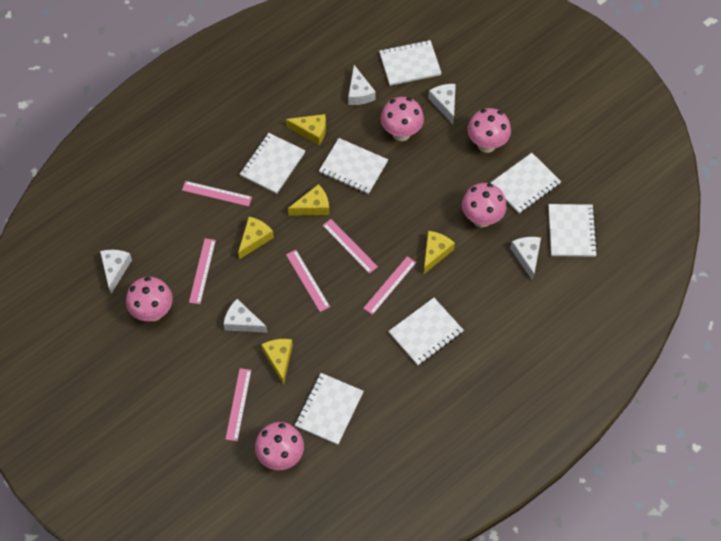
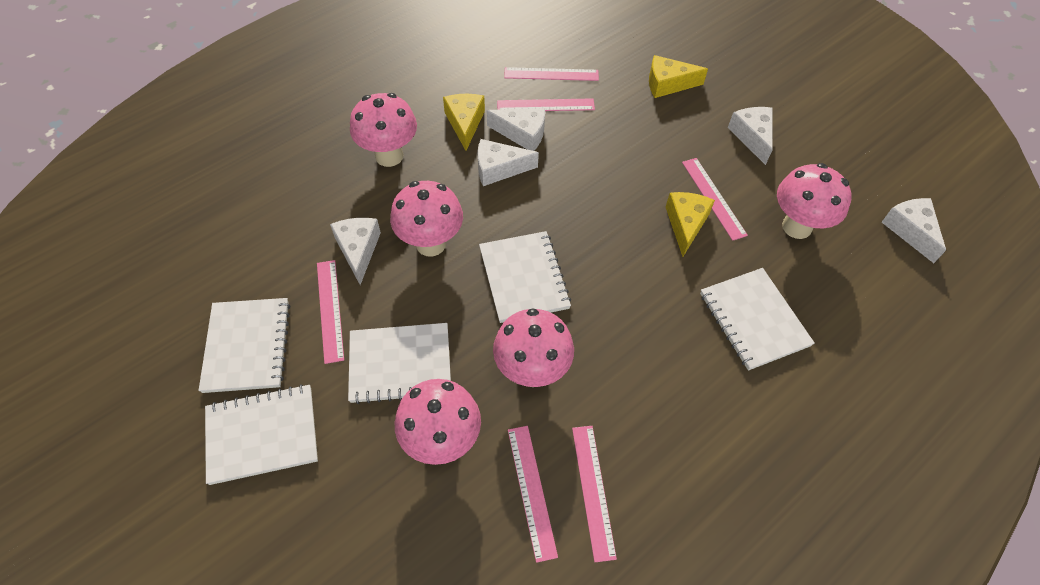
white notebook: 7 -> 5
yellow cheese: 5 -> 3

